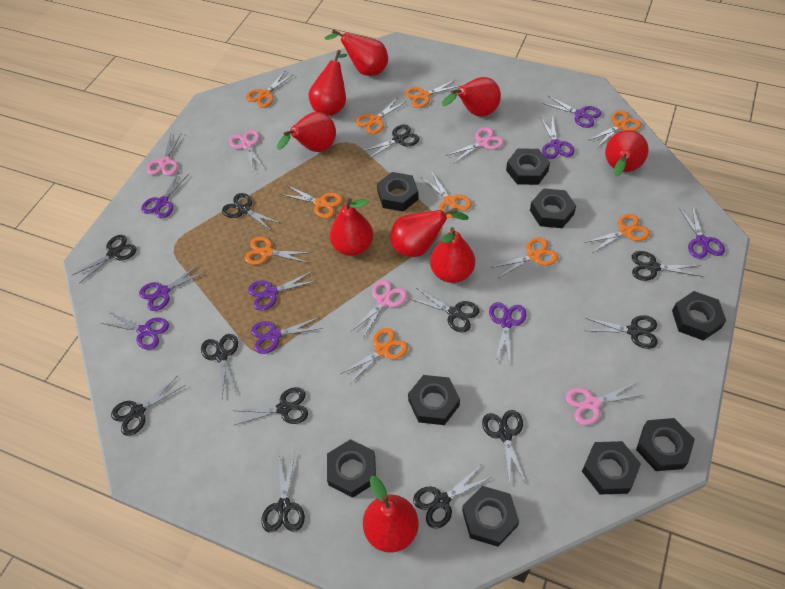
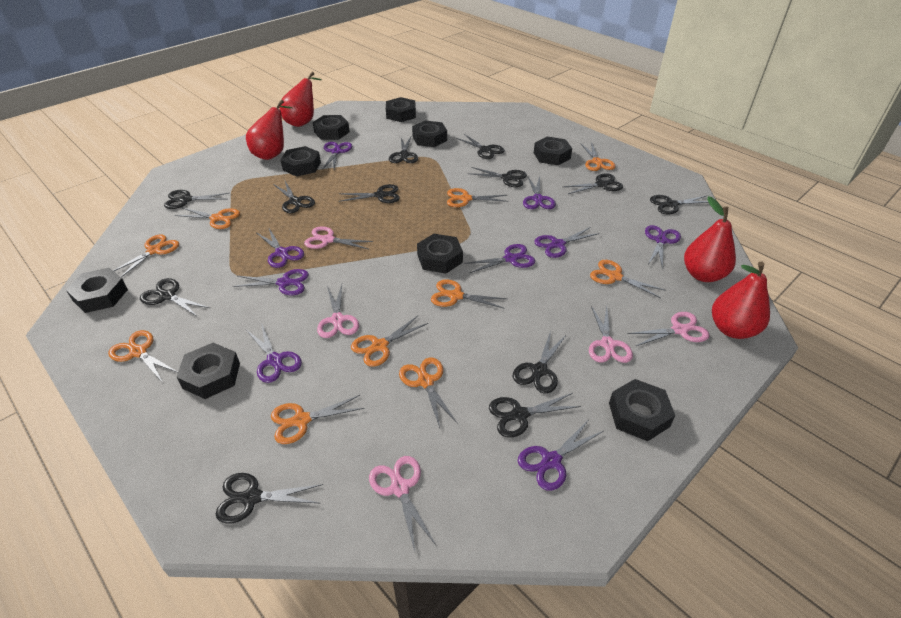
red pear: 9 -> 4

